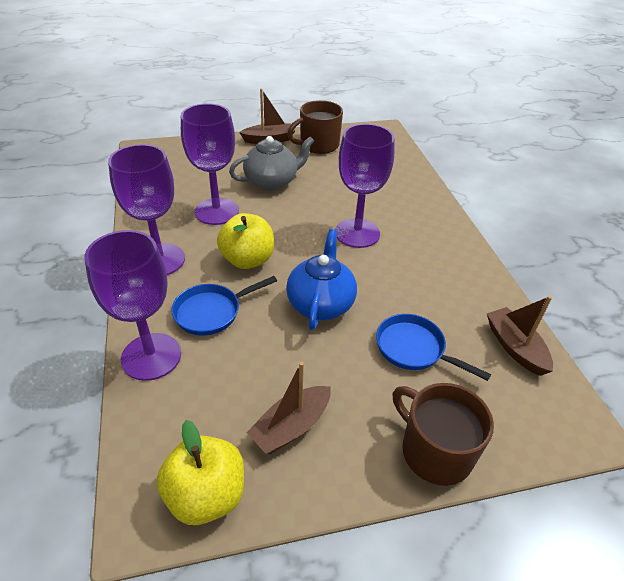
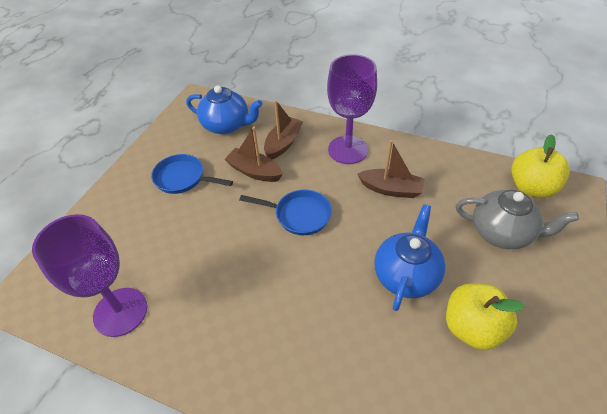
blue teapot: 1 -> 2
brown mug: 2 -> 0
purple goblet: 4 -> 2

